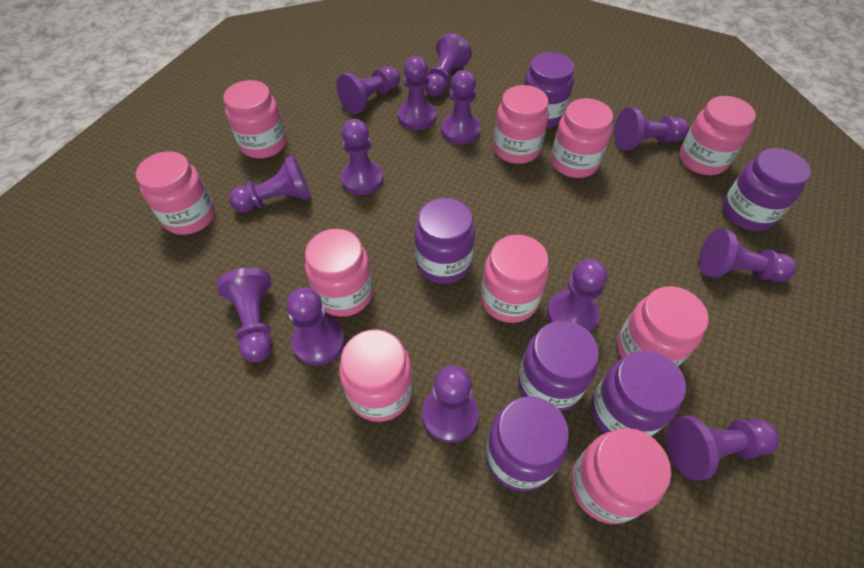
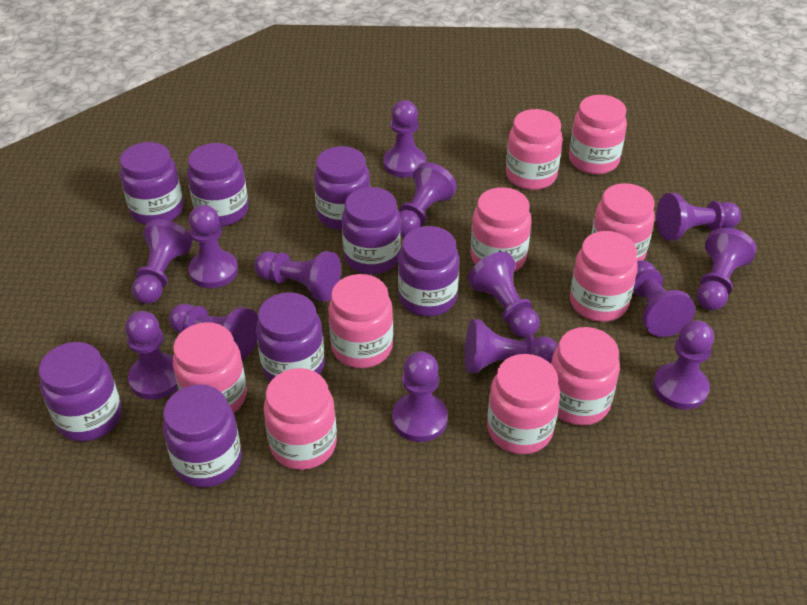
purple jar: 6 -> 8
purple pawn: 13 -> 14

